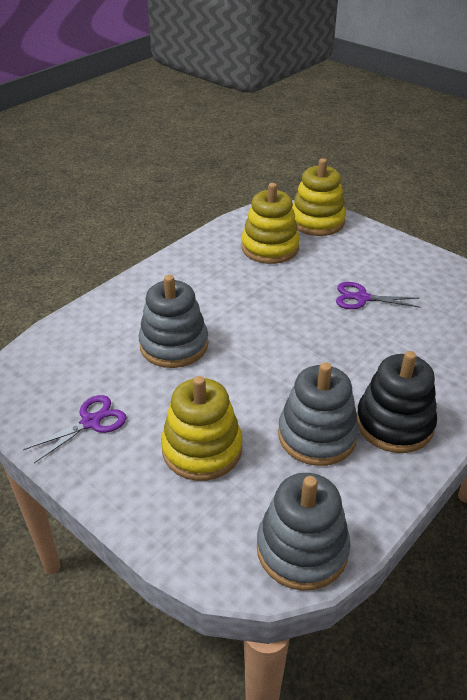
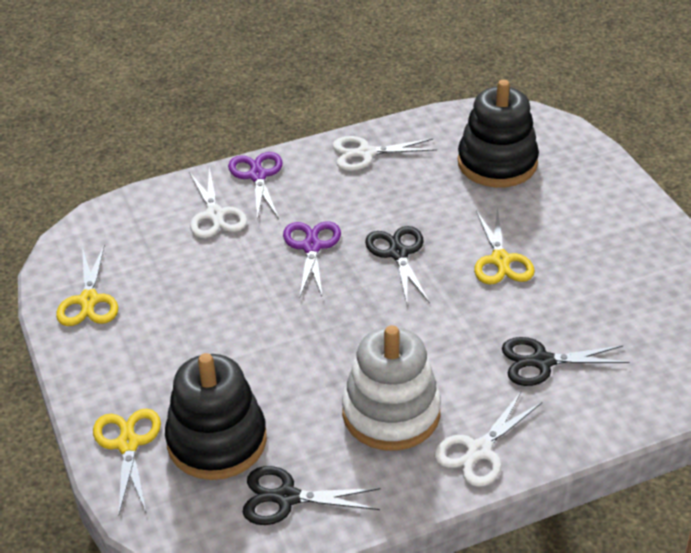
black scissors: 0 -> 3
black stacking toy: 1 -> 2
grey stacking toy: 3 -> 0
white scissors: 0 -> 3
white stacking toy: 0 -> 1
yellow scissors: 0 -> 3
yellow stacking toy: 3 -> 0

